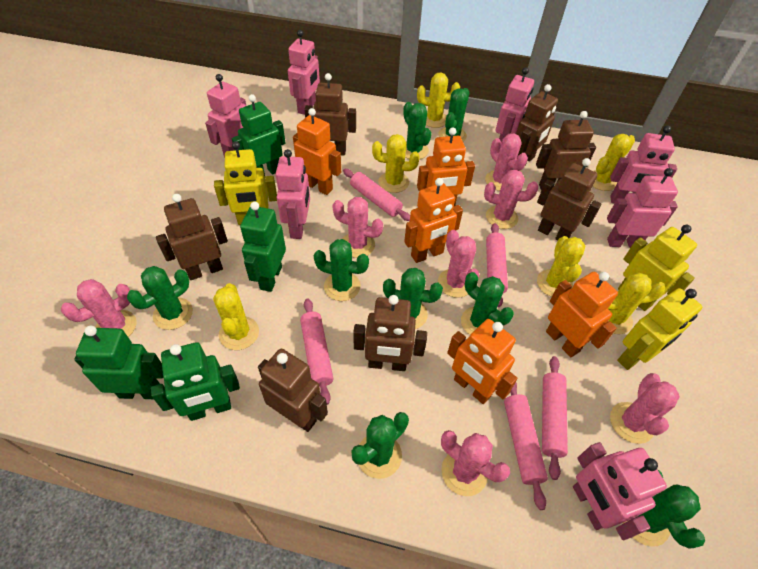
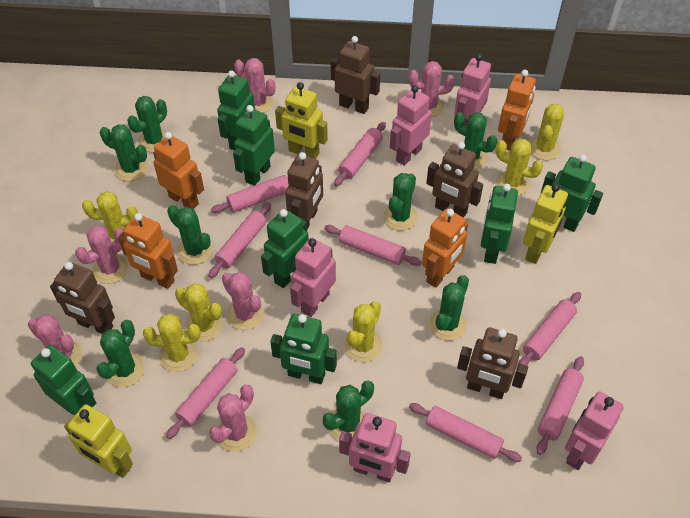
brown robot: 7 -> 5
green robot: 4 -> 7
orange robot: 5 -> 4
pink cactus: 7 -> 6
pink robot: 7 -> 5
pink rolling pin: 5 -> 8

